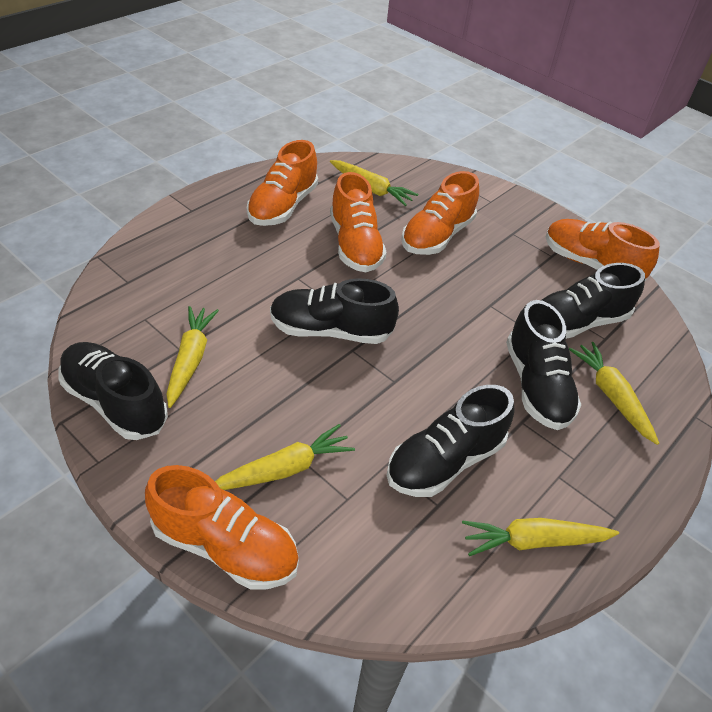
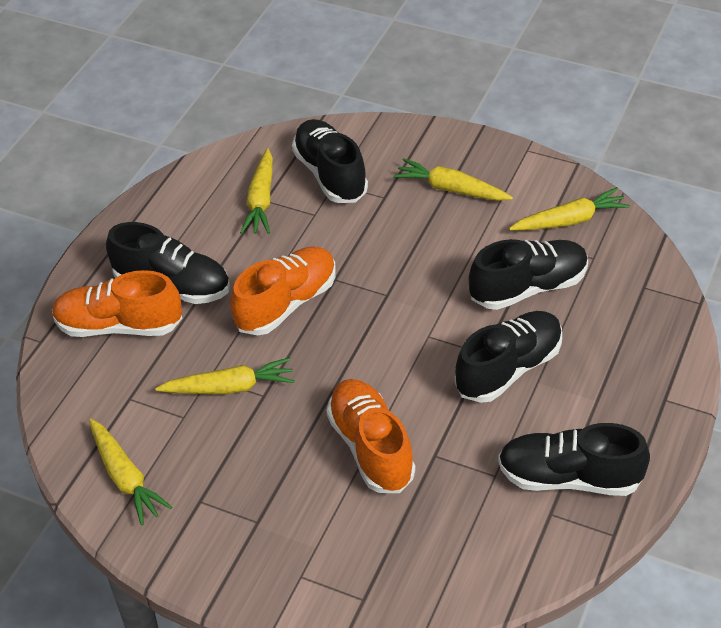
orange shoe: 5 -> 3

